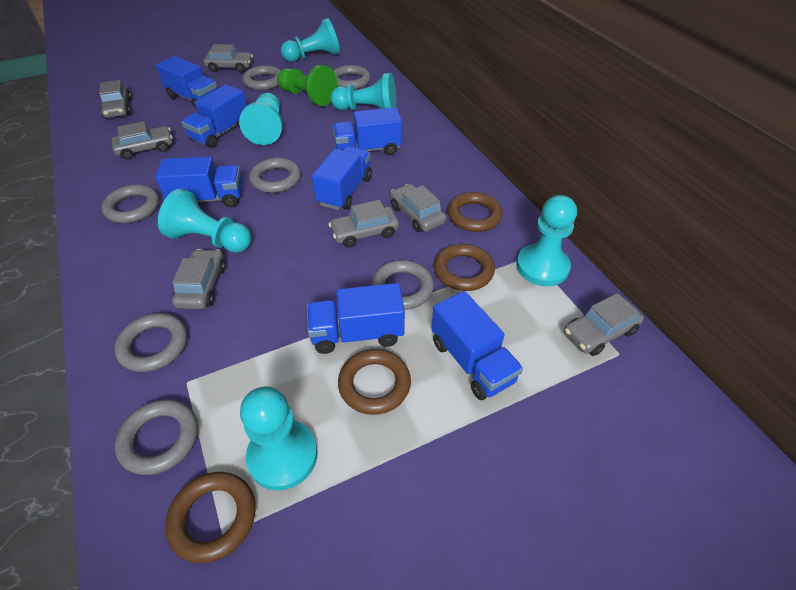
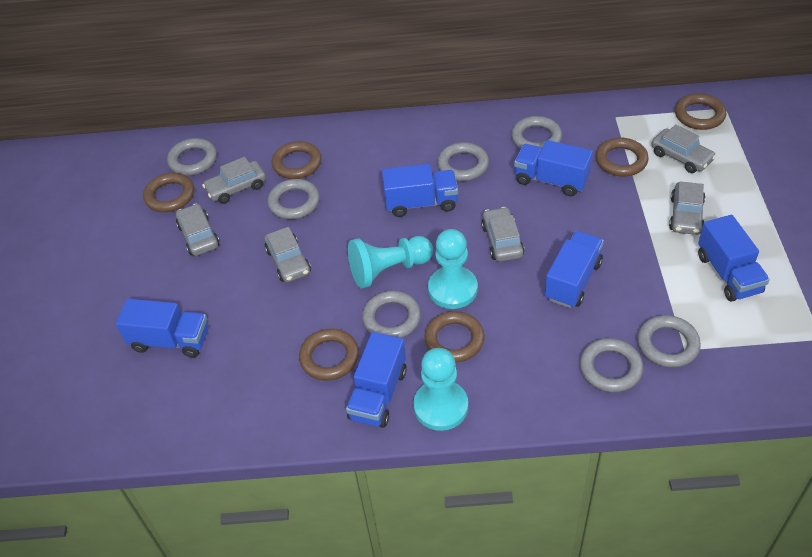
blue truck: 7 -> 6
brown ring: 4 -> 6
green pawn: 1 -> 0
grey car: 7 -> 6
turquoise pawn: 6 -> 3

